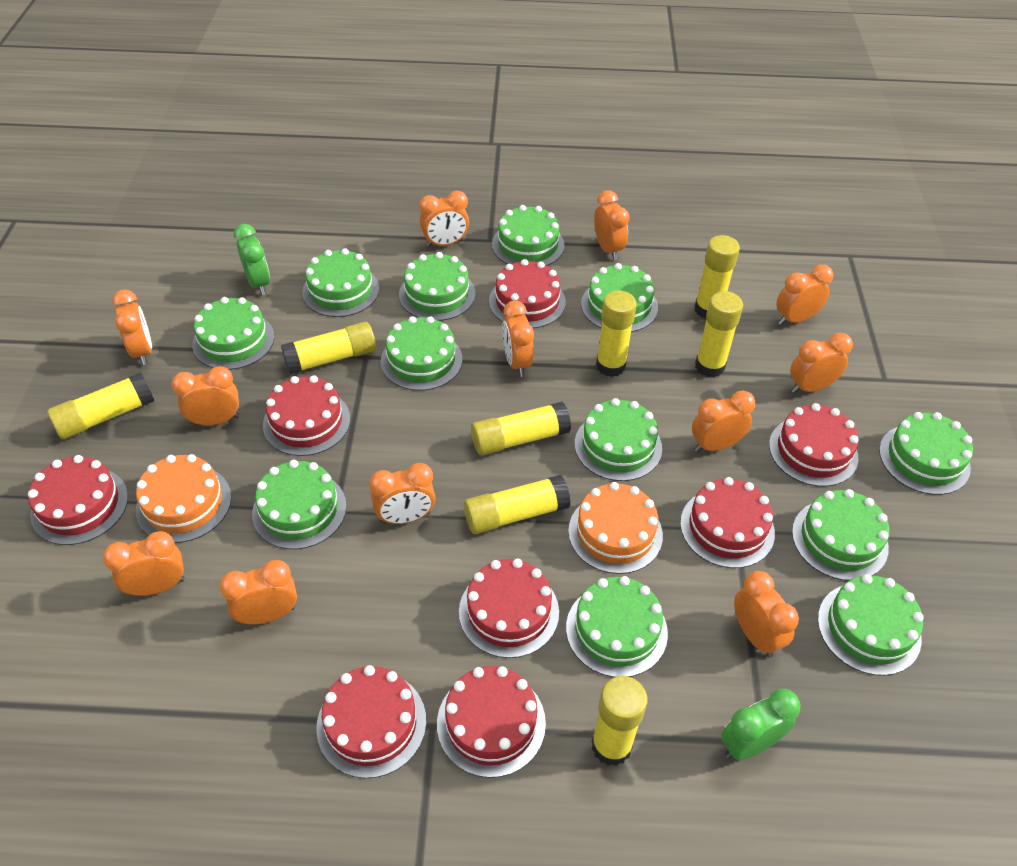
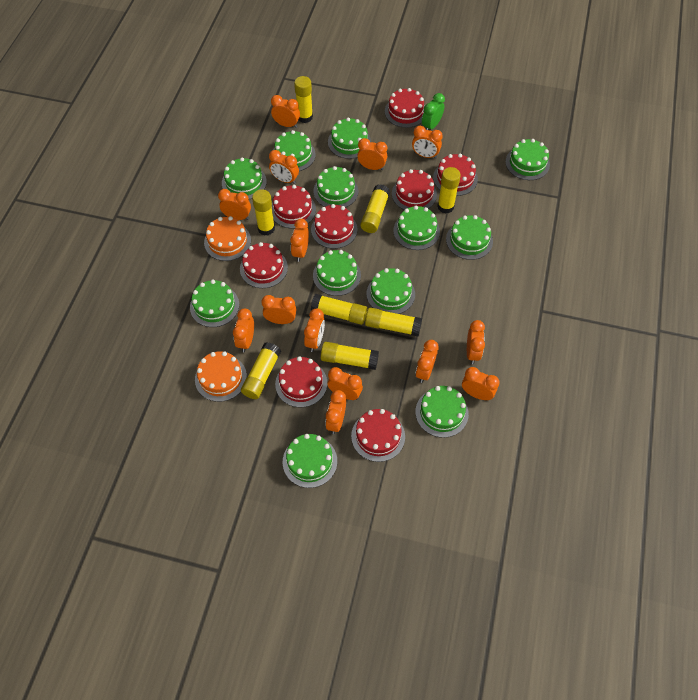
green clock: 2 -> 1
orange clock: 12 -> 14

